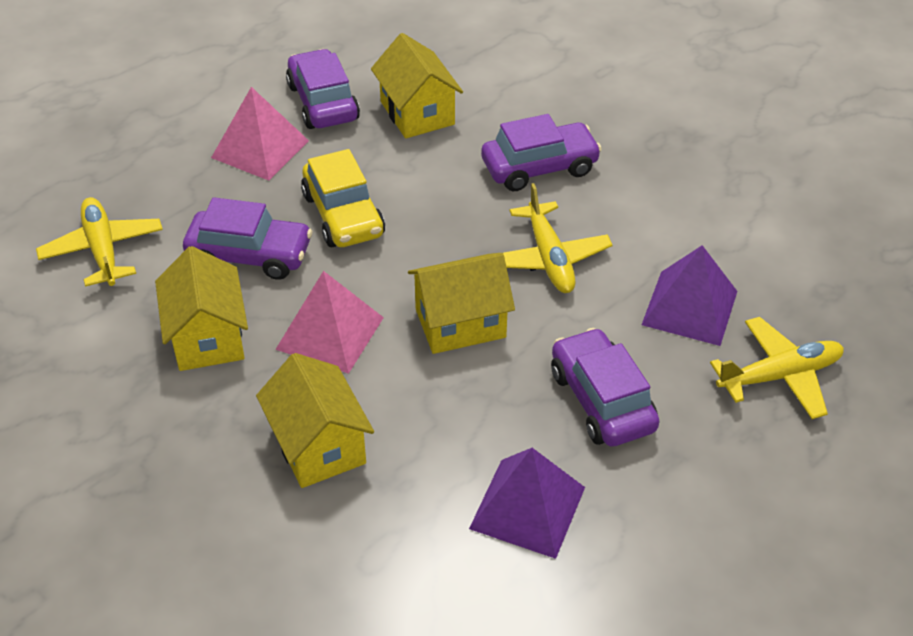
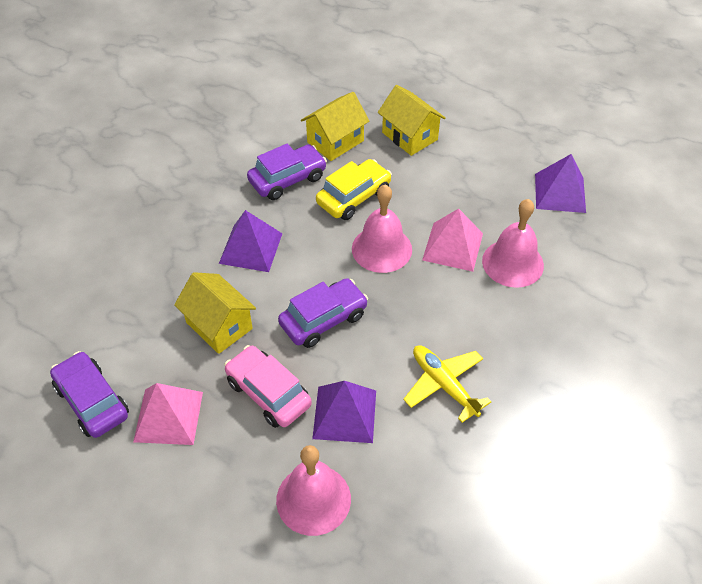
pink bell: 0 -> 3
pink car: 0 -> 1
purple car: 4 -> 3
purple pyramid: 2 -> 3
yellow house: 4 -> 3
yellow plane: 3 -> 1

